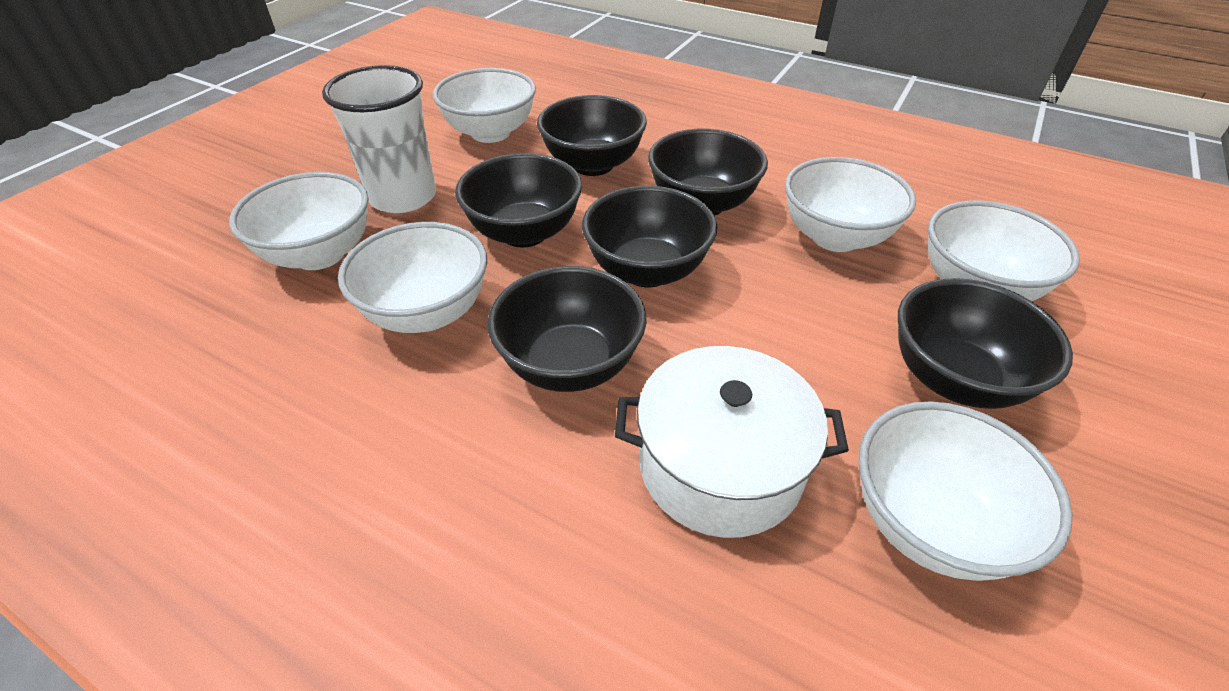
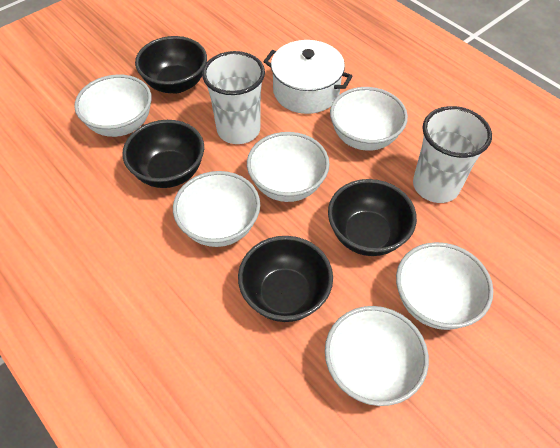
black bowl: 6 -> 4
white cup: 1 -> 2

